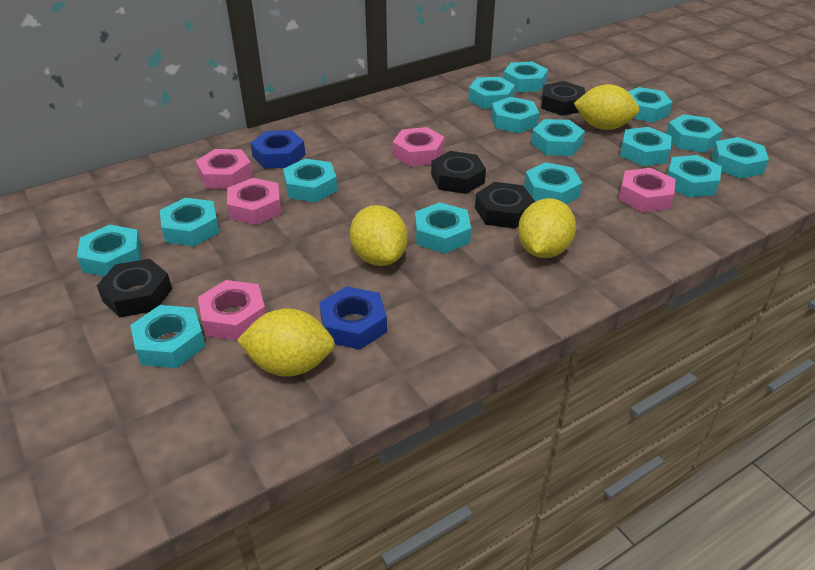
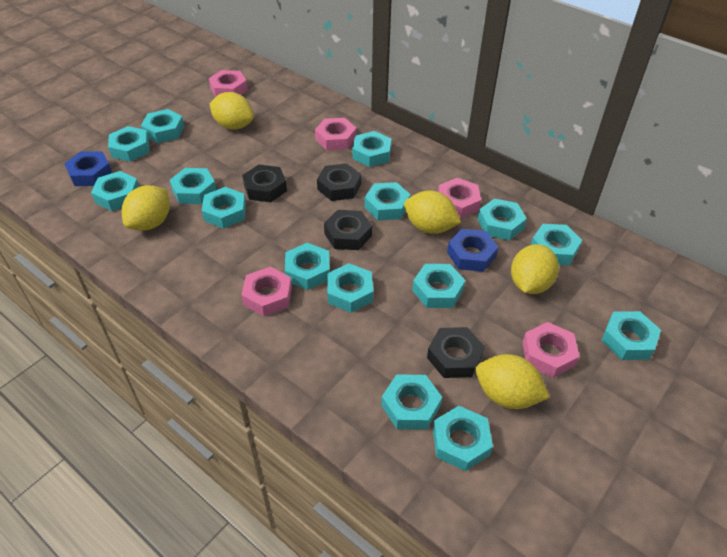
yellow lemon: 4 -> 5

